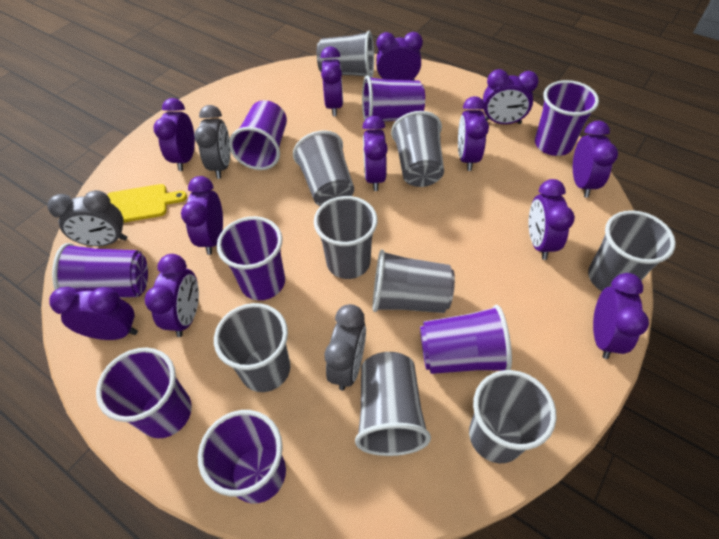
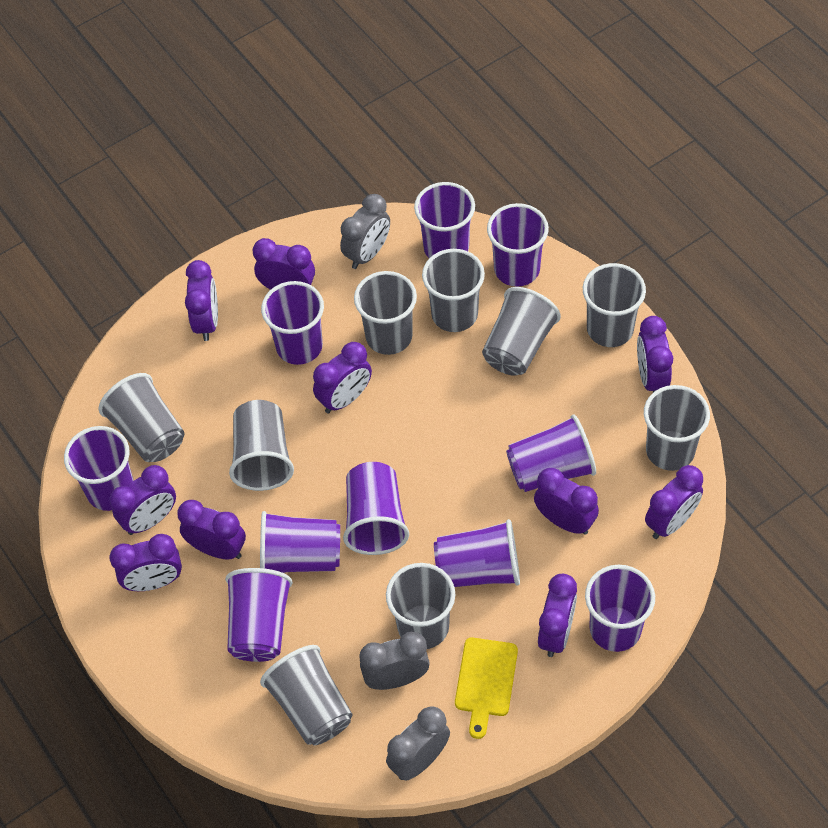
purple clock: 12 -> 10
purple cup: 8 -> 10

